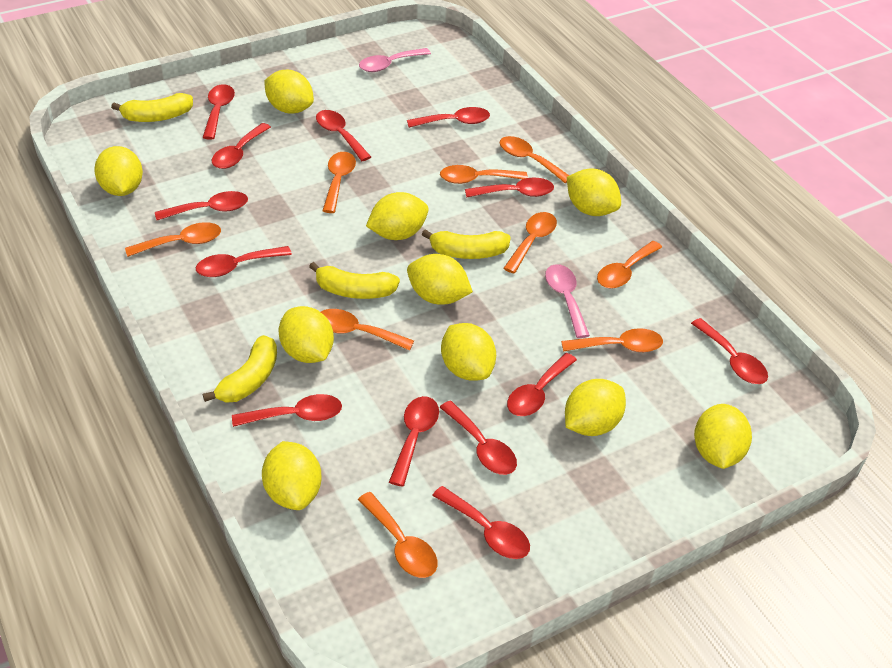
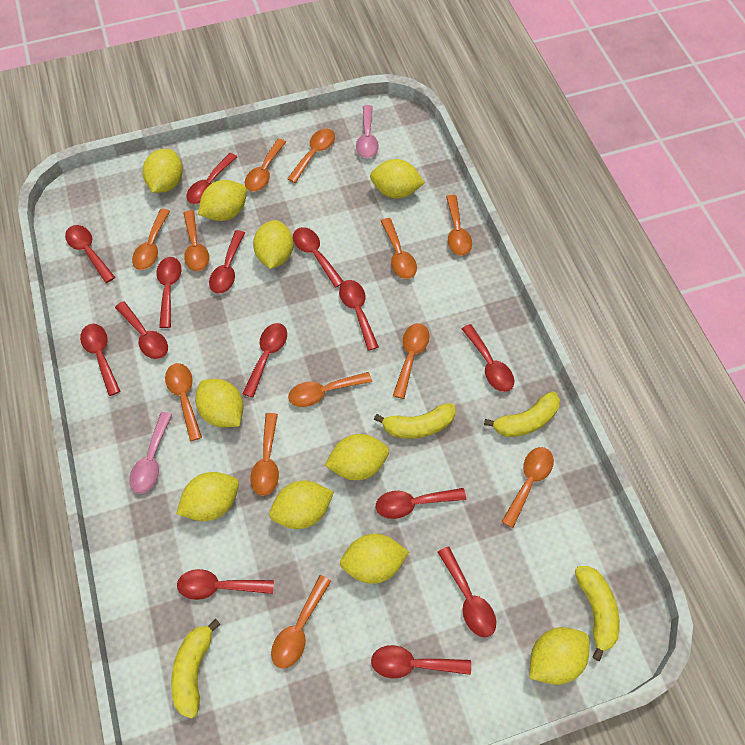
orange spoon: 9 -> 12
red spoon: 13 -> 14

